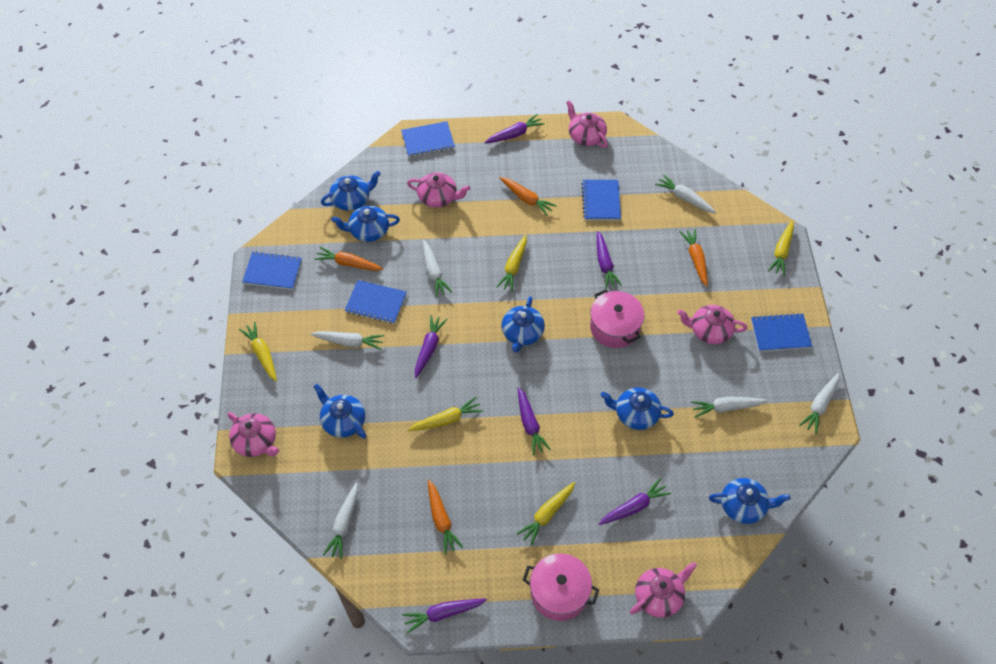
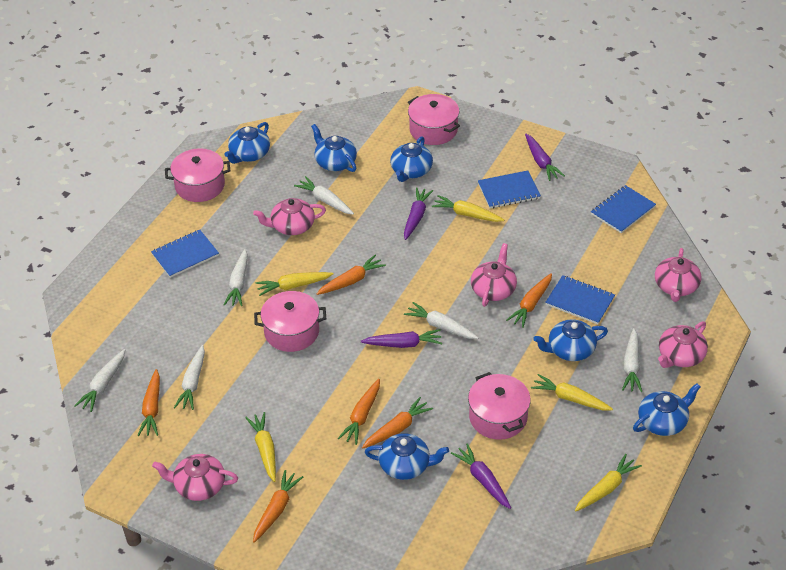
blue notebook: 5 -> 4
orange carrot: 4 -> 6
pink pot: 2 -> 4
purple carrot: 6 -> 4

